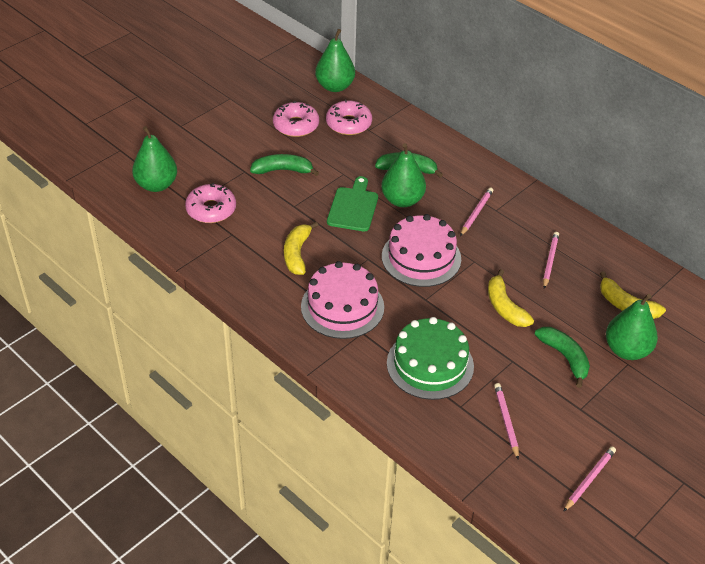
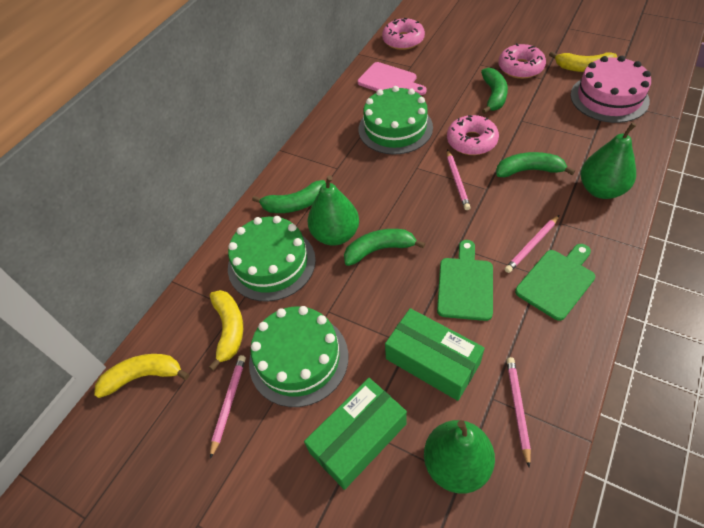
green banana: 3 -> 4
green box: 0 -> 2
green cake: 1 -> 3
green cutting board: 1 -> 2
green pear: 4 -> 3
pink cake: 2 -> 1
pink cutting board: 0 -> 1

